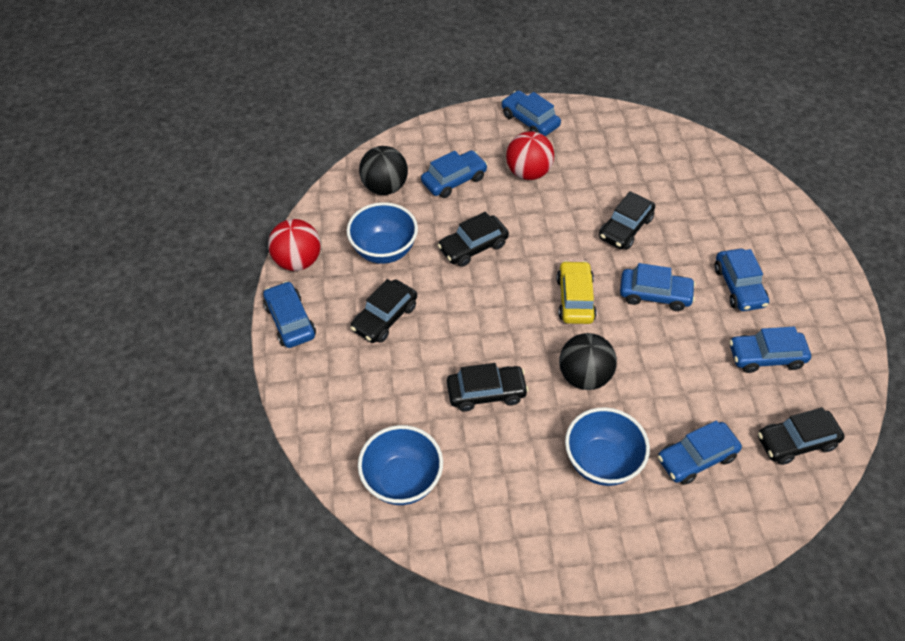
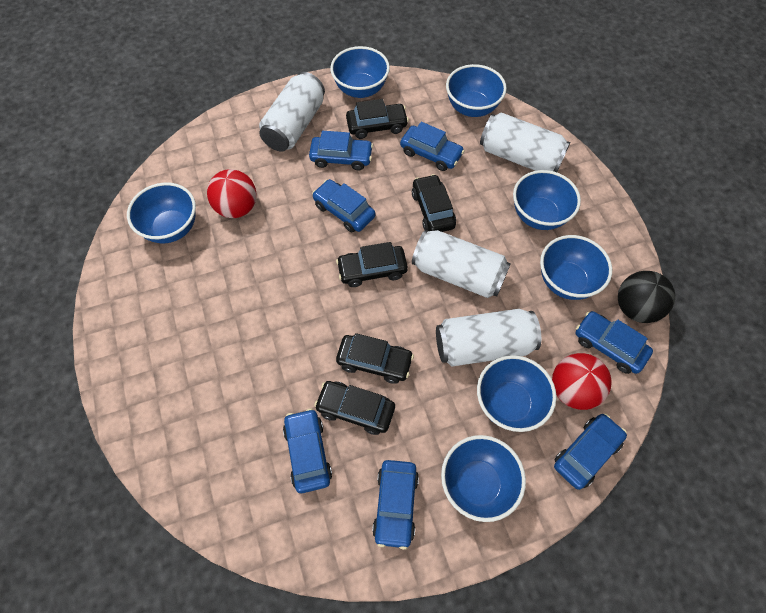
black ball: 2 -> 1
blue bowl: 3 -> 7
white can: 0 -> 4
yellow car: 1 -> 0

